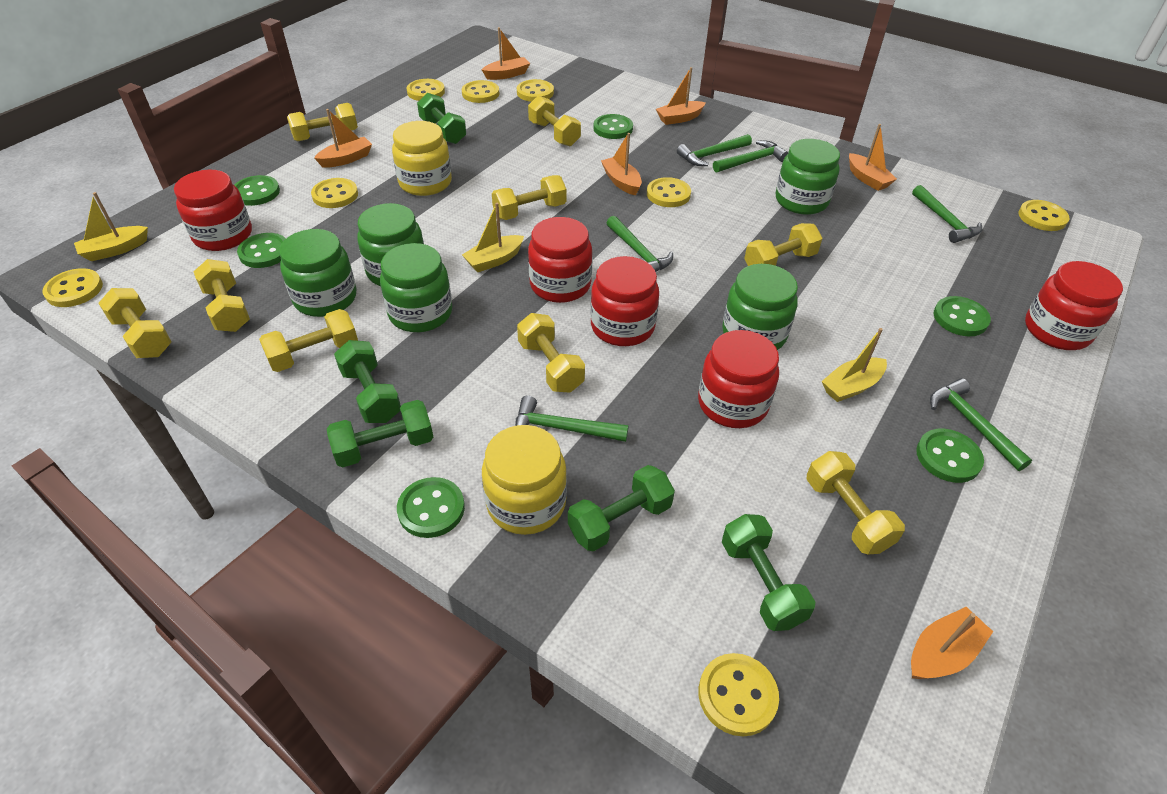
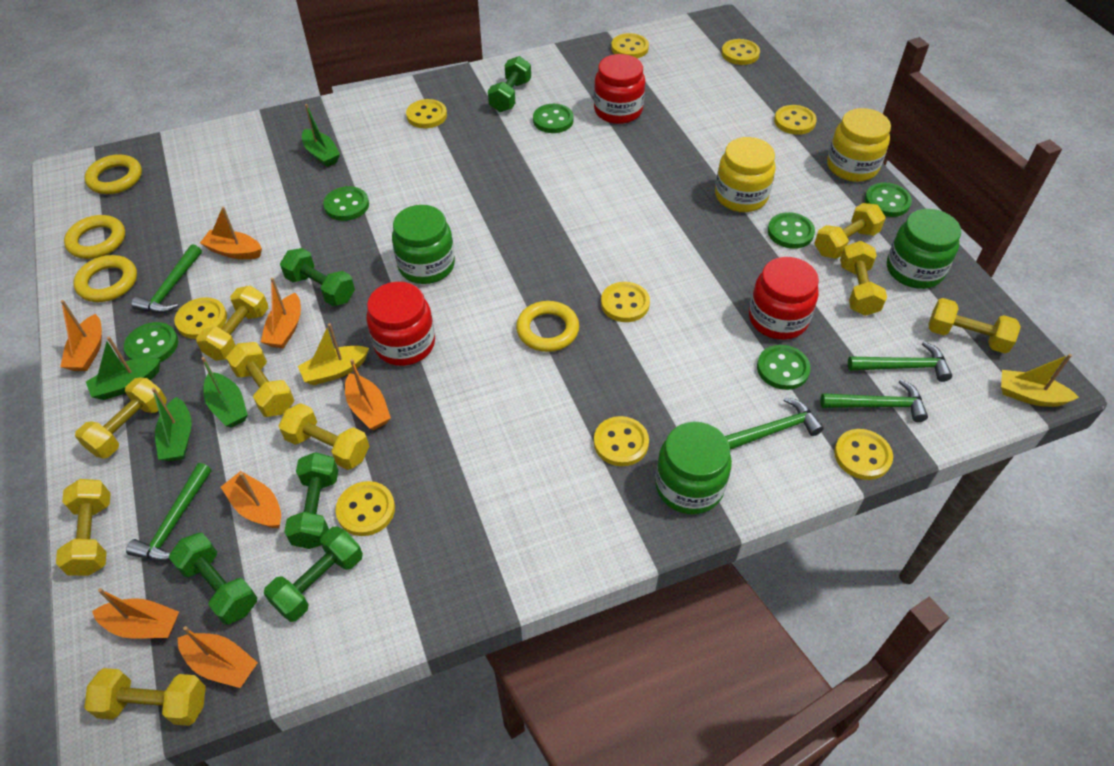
green boat: 0 -> 4
green hammer: 6 -> 5
green jar: 5 -> 3
orange boat: 6 -> 7
red jar: 5 -> 3
yellow boat: 3 -> 2
yellow button: 8 -> 9
yellow ring: 0 -> 4

